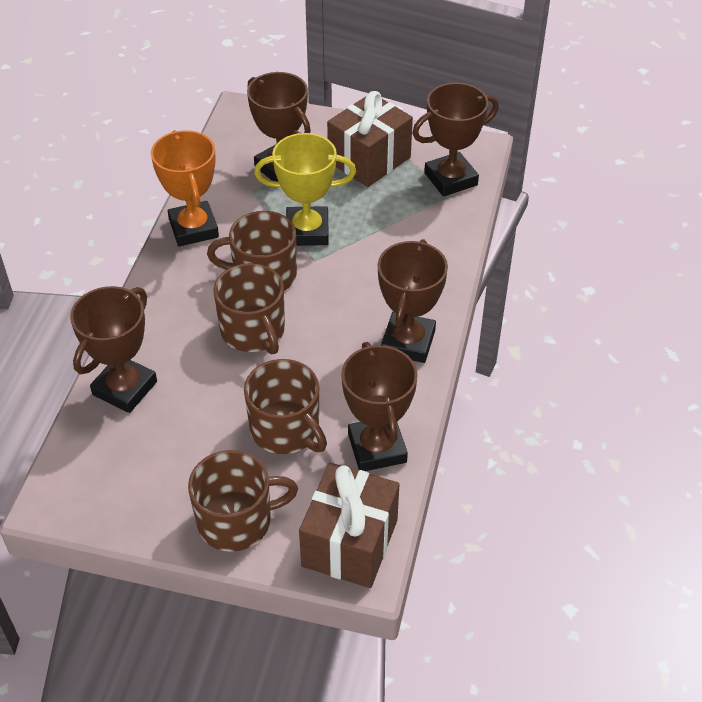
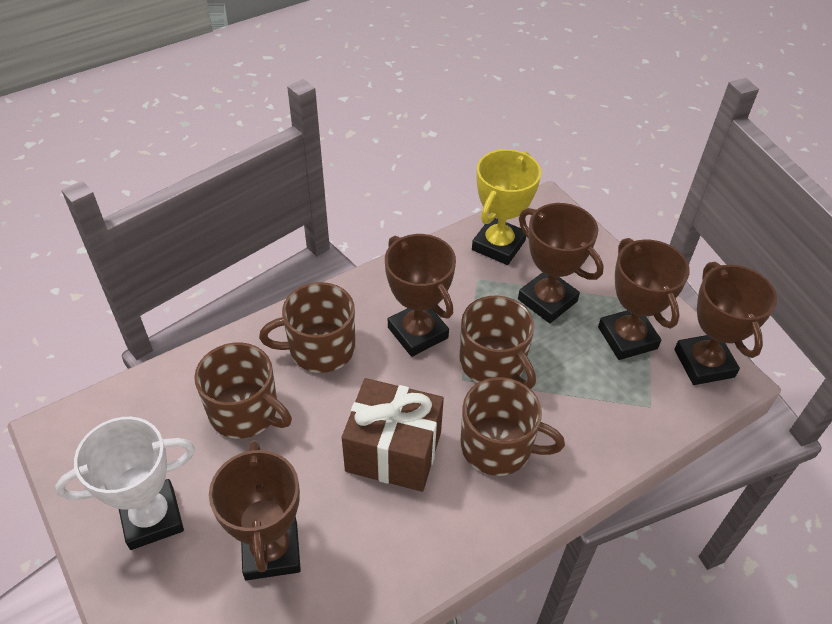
brown gift: 2 -> 1
orange trophy: 1 -> 0
white trophy: 0 -> 1

